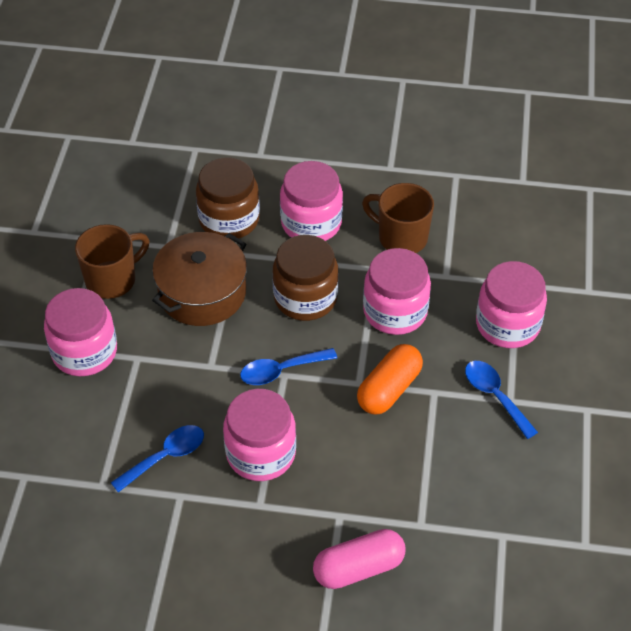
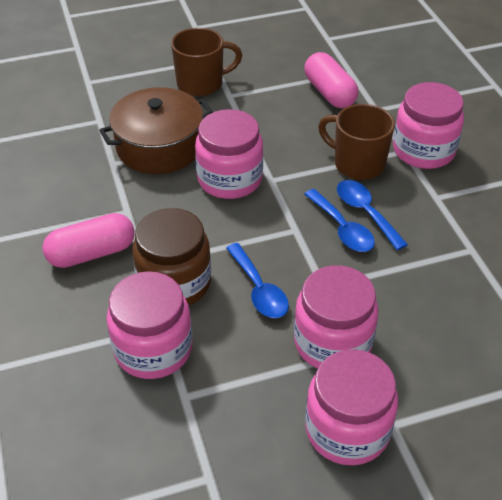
brown jar: 2 -> 1
orange capsule: 1 -> 0
pink capsule: 1 -> 2

